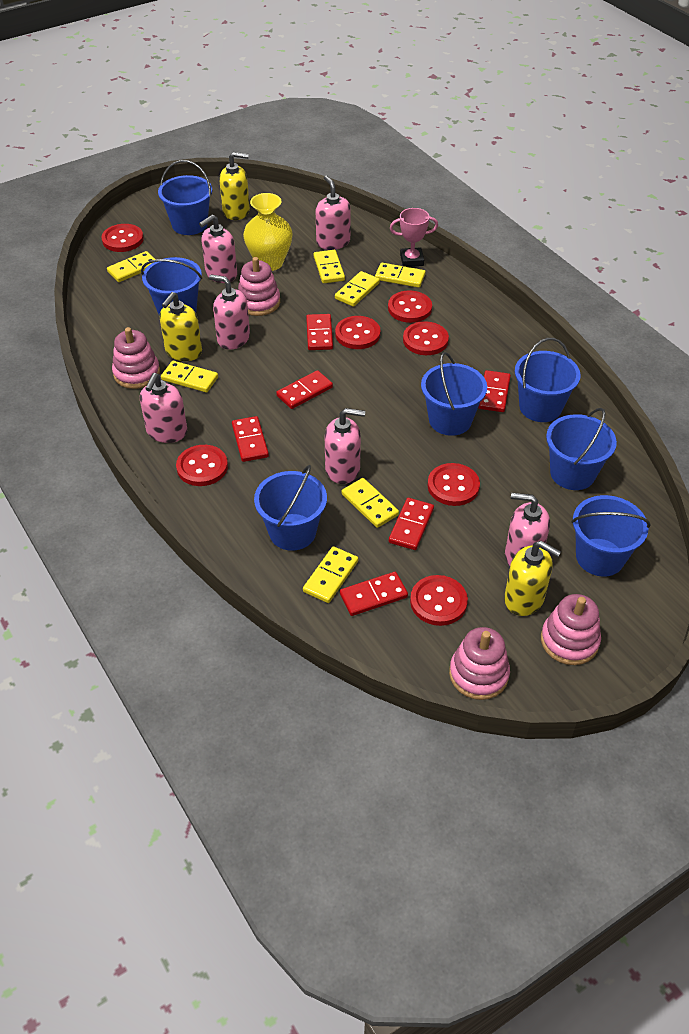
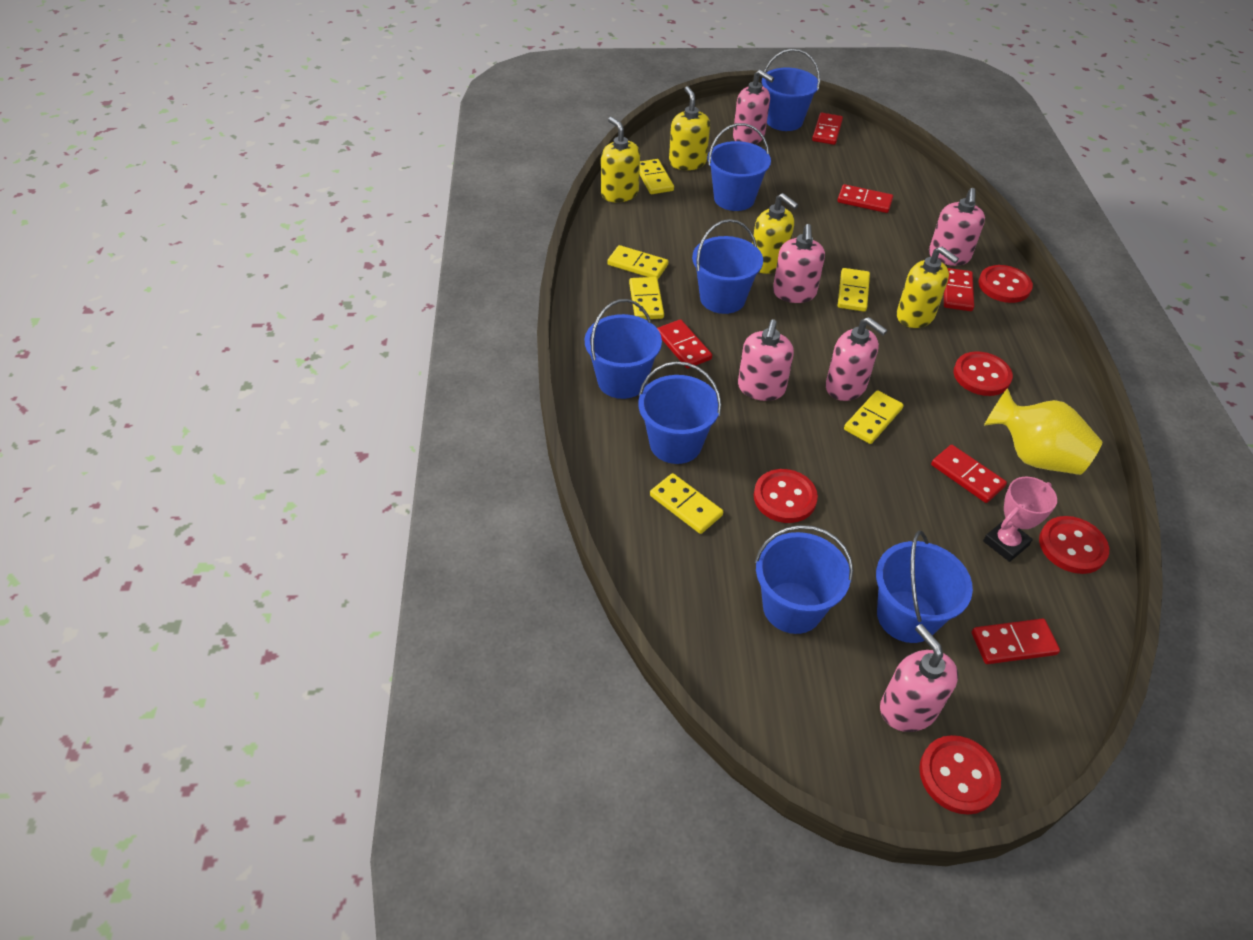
pink stacking toy: 4 -> 0
red button: 7 -> 5
yellow domino: 7 -> 6
yellow soap dispenser: 3 -> 4

